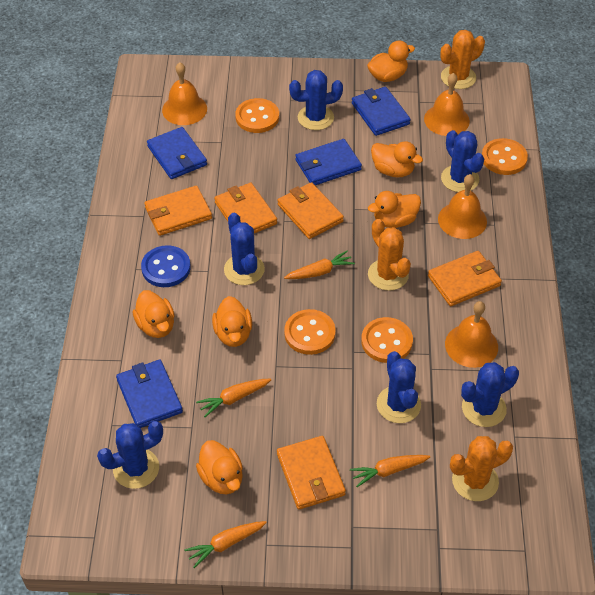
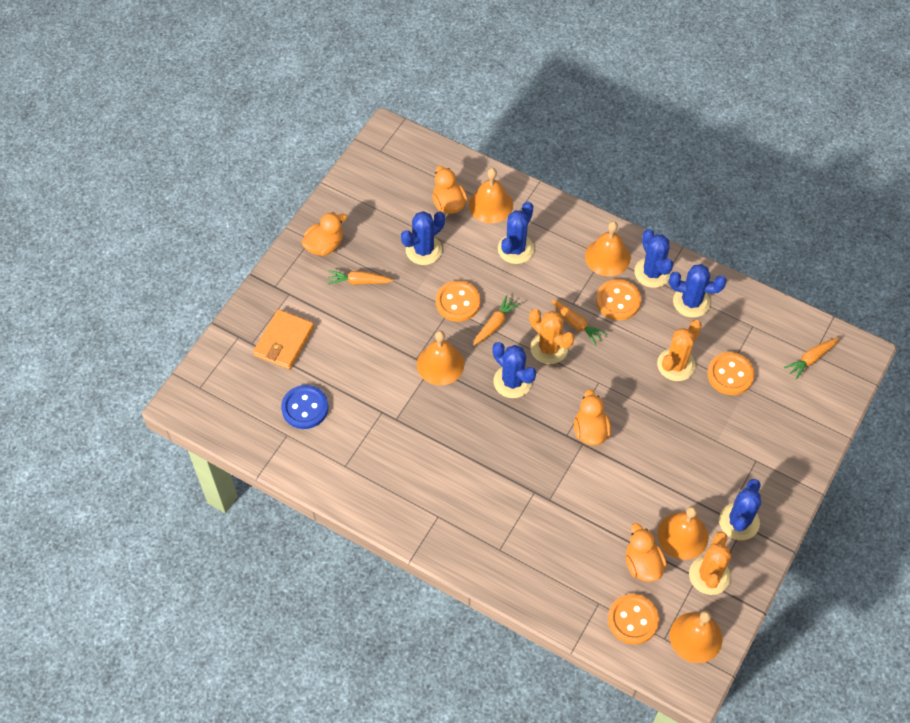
blue wallet: 4 -> 0
orange bell: 4 -> 5
orange duck: 6 -> 4
orange wallet: 5 -> 1

